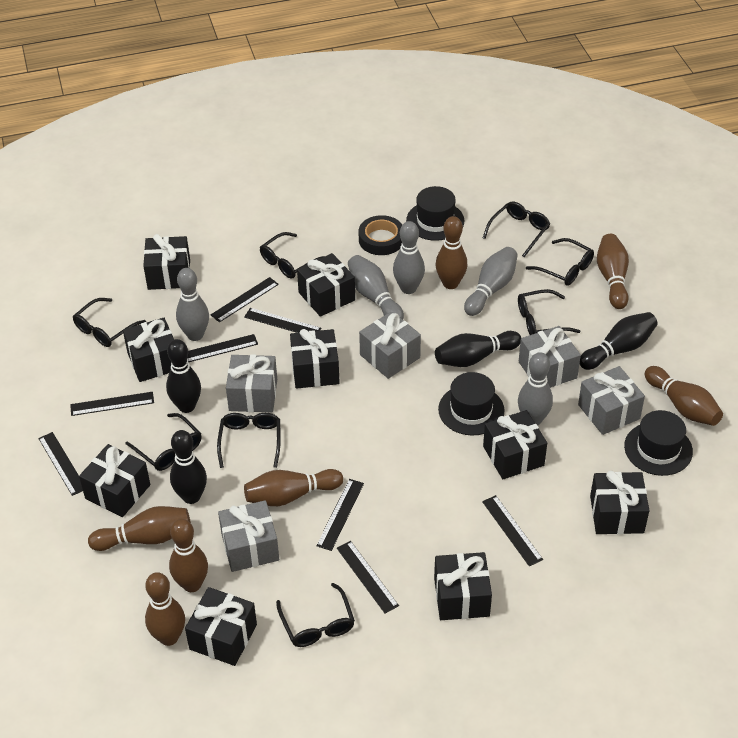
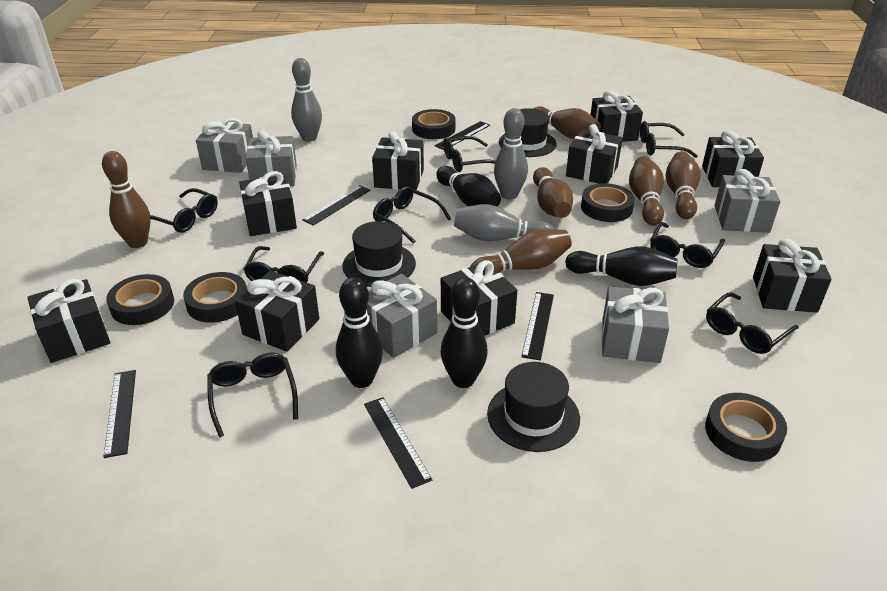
black ruler: 8 -> 5
black tape: 1 -> 5
brown bowling pin: 7 -> 6
grey bowling pin: 5 -> 3

